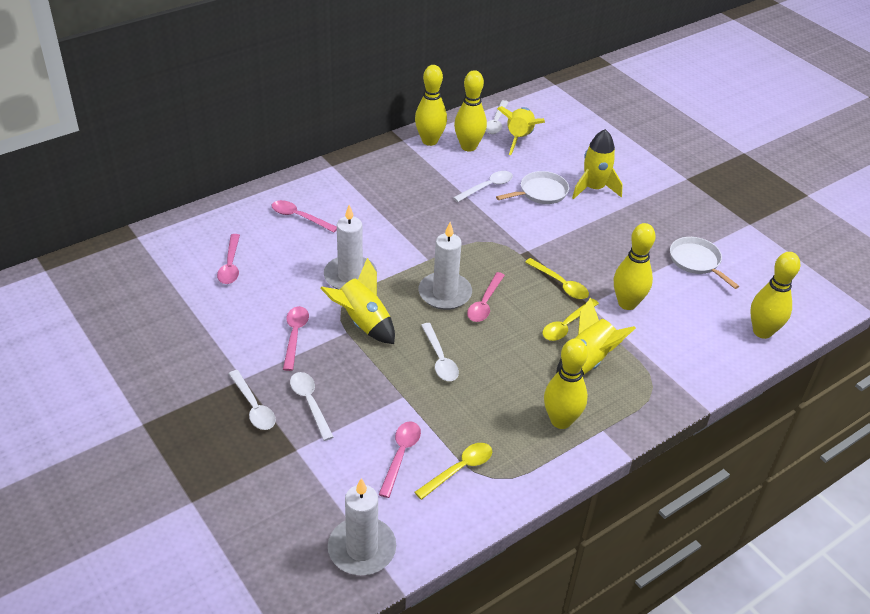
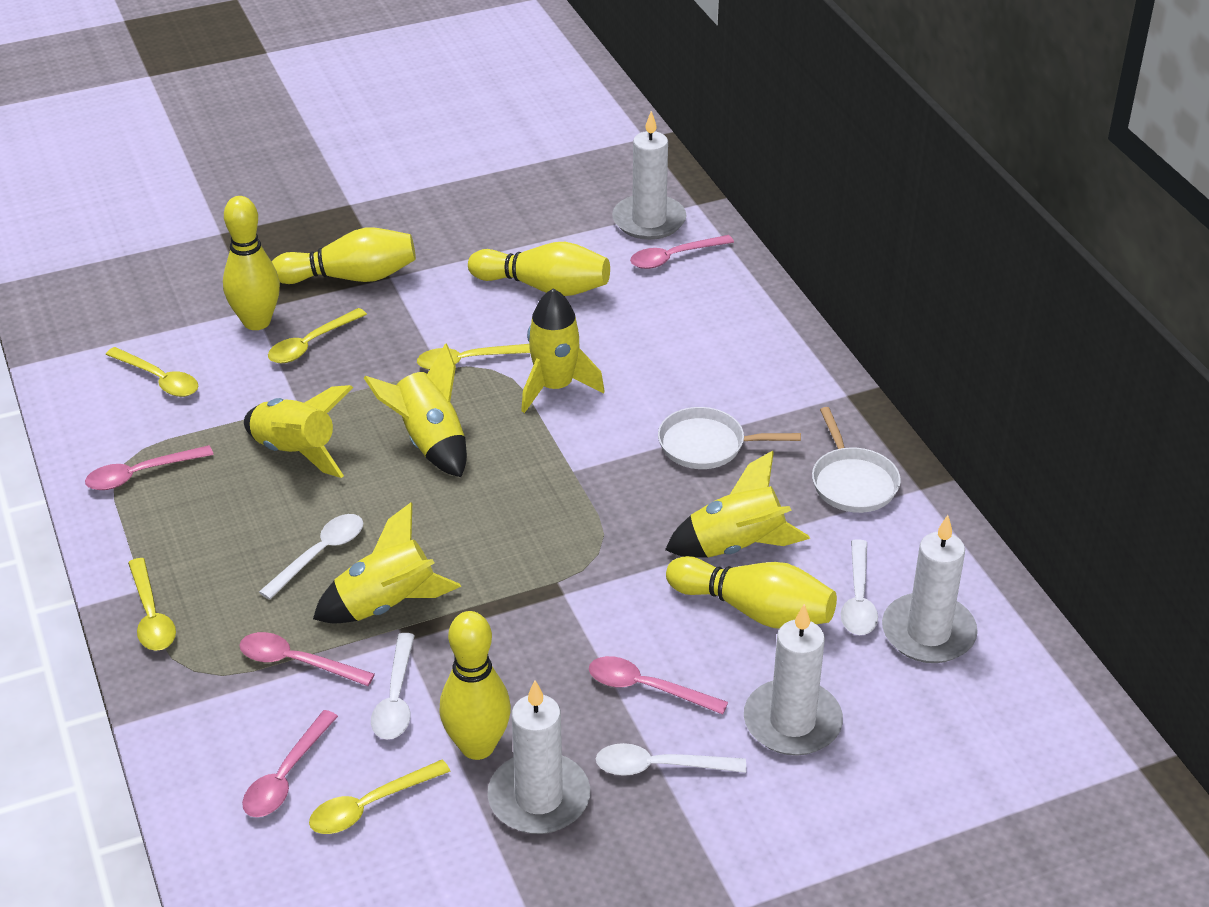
white candle: 3 -> 4
white spoon: 5 -> 4
yellow rocket: 4 -> 5
yellow spoon: 3 -> 5

